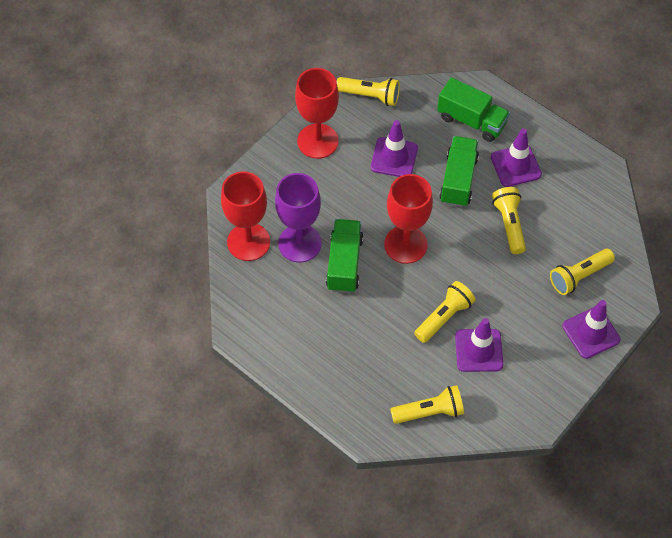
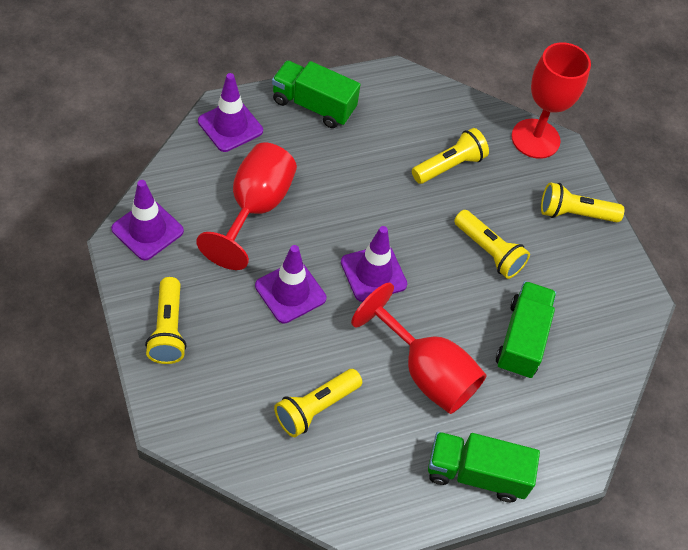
purple goblet: 1 -> 0

